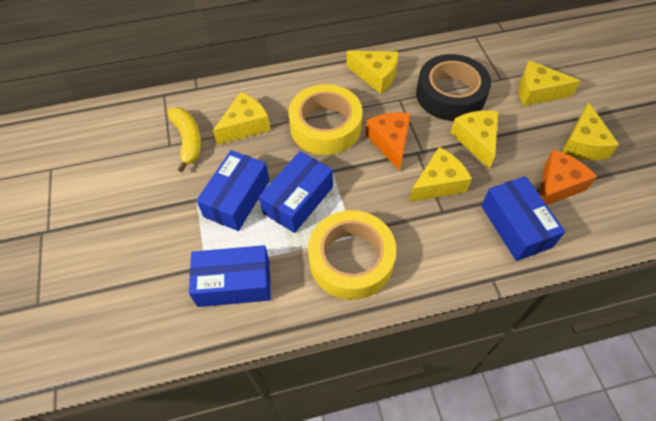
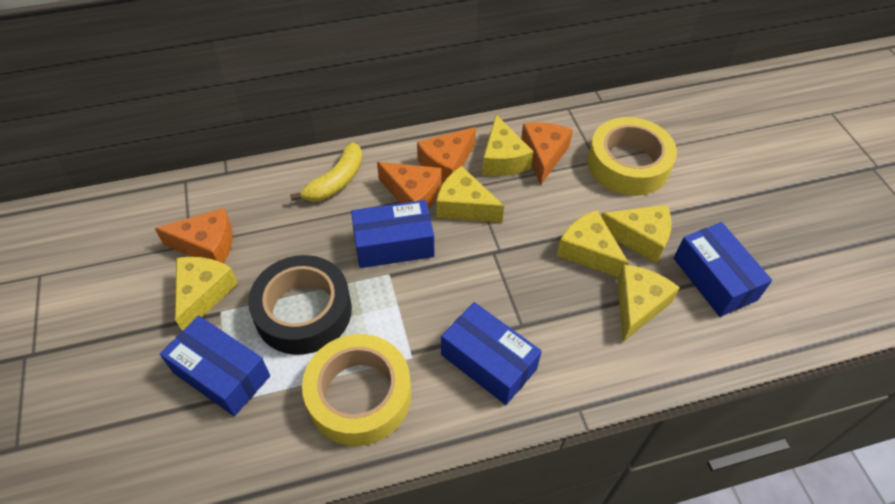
orange cheese: 2 -> 4

